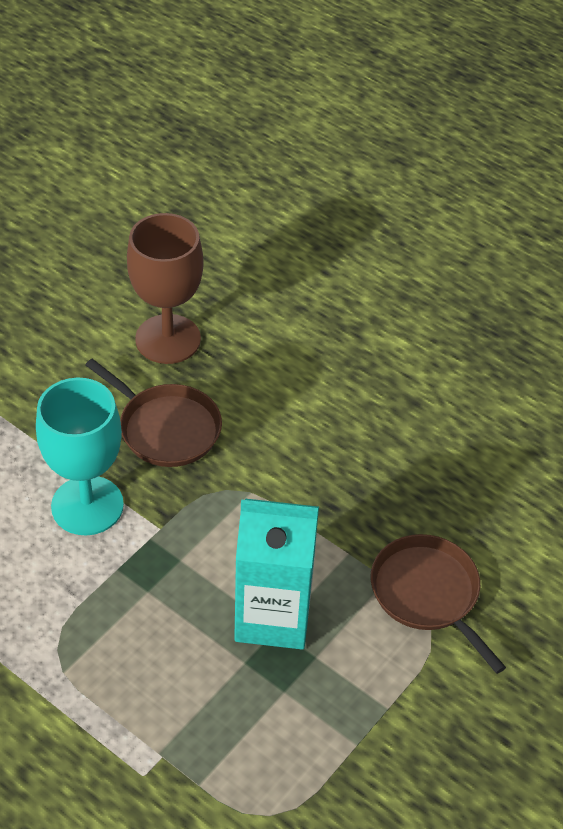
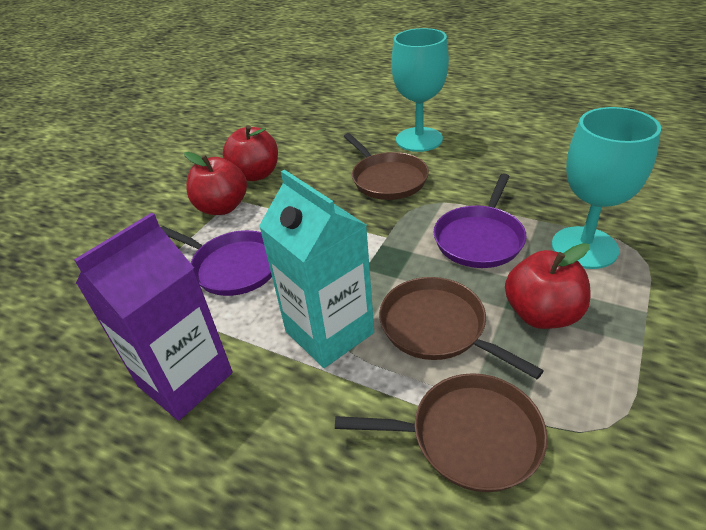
brown goblet: 1 -> 0
brown pan: 2 -> 3
purple carton: 0 -> 1
purple pan: 0 -> 2
red apple: 0 -> 3
turquoise goblet: 1 -> 2

